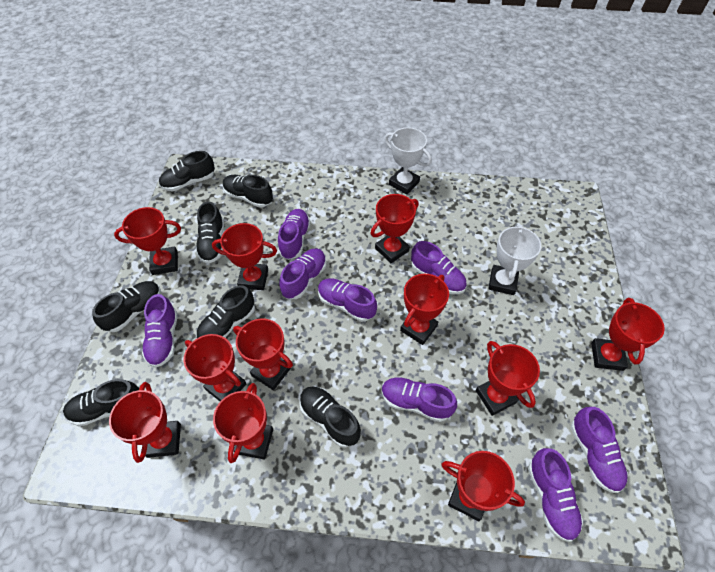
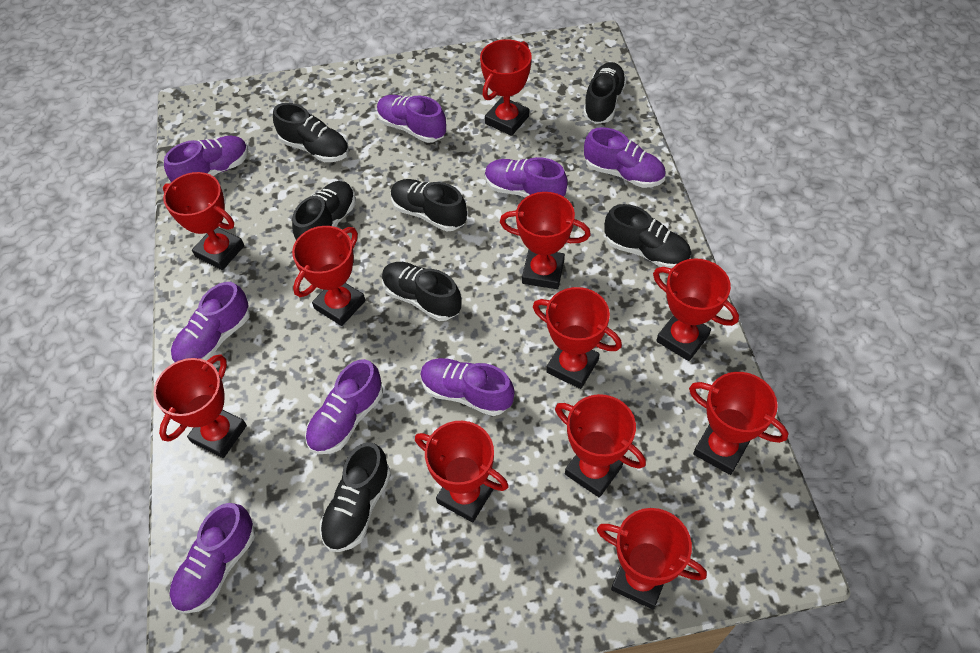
white trophy: 2 -> 0

